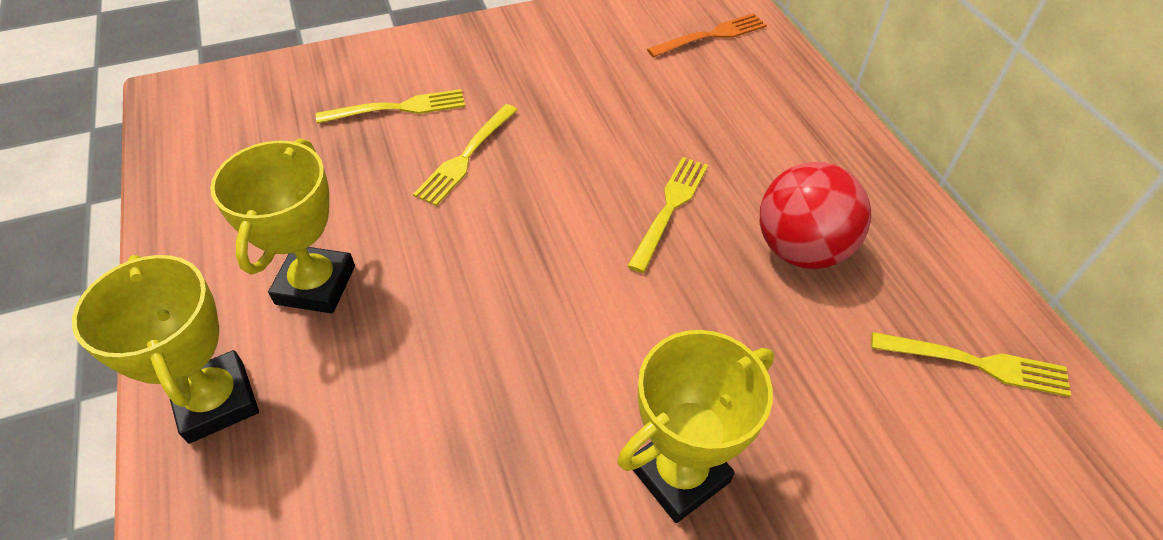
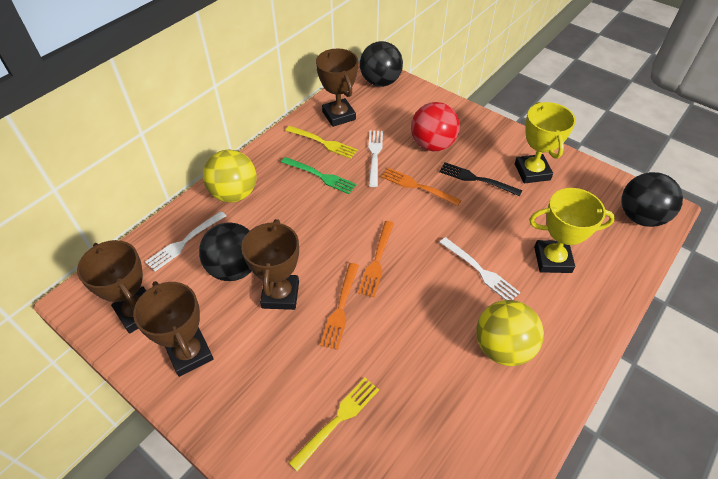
black ball: 0 -> 3
black fork: 0 -> 1
brown trophy: 0 -> 4
green fork: 0 -> 1
orange fork: 1 -> 3
white fork: 0 -> 3
yellow ball: 0 -> 2
yellow fork: 4 -> 2
yellow trophy: 3 -> 2

